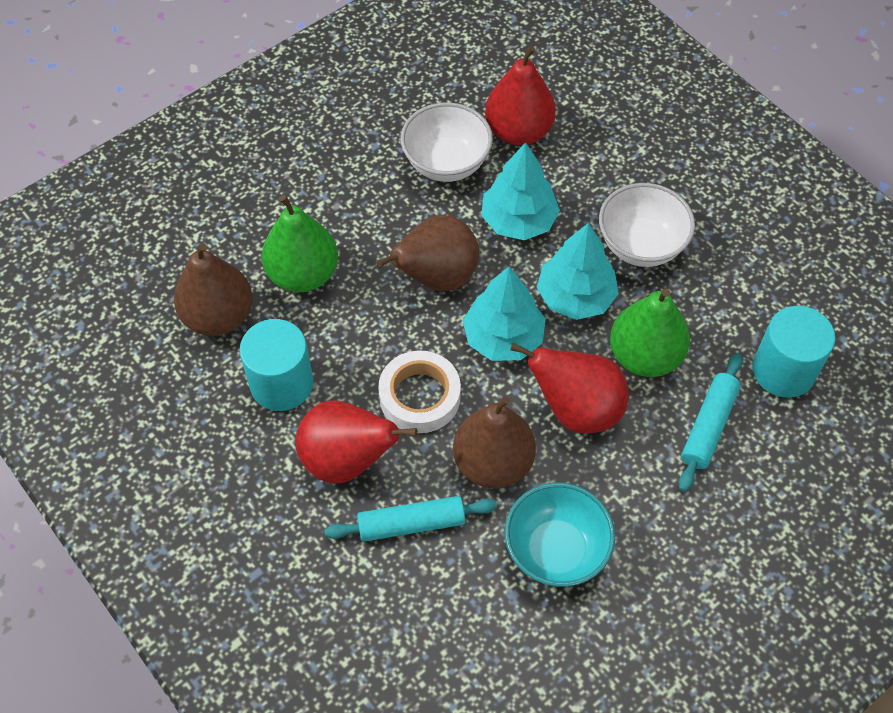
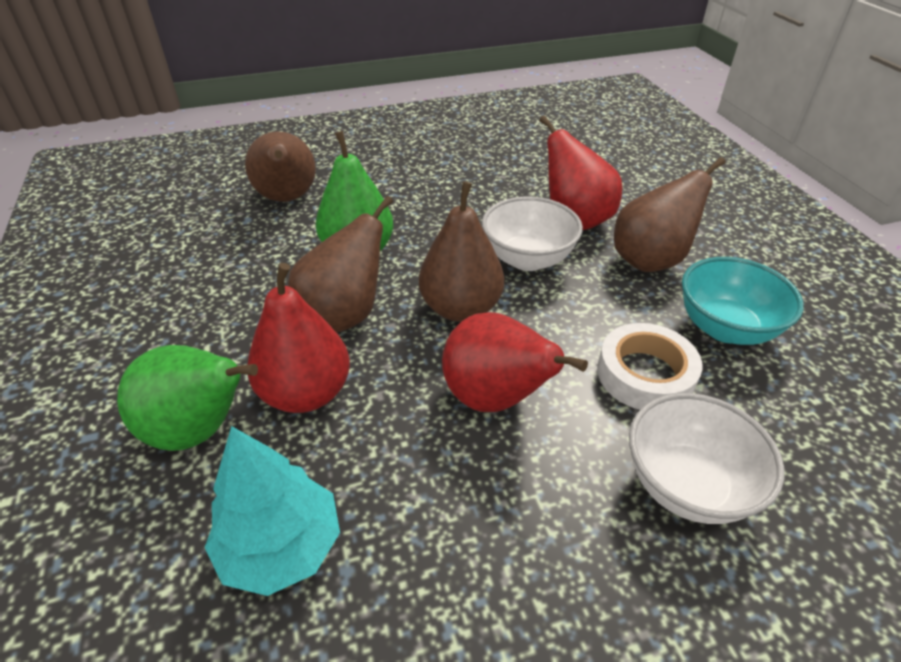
brown pear: 3 -> 4
turquoise cylinder: 2 -> 0
turquoise rolling pin: 2 -> 0
turquoise tree: 3 -> 1

